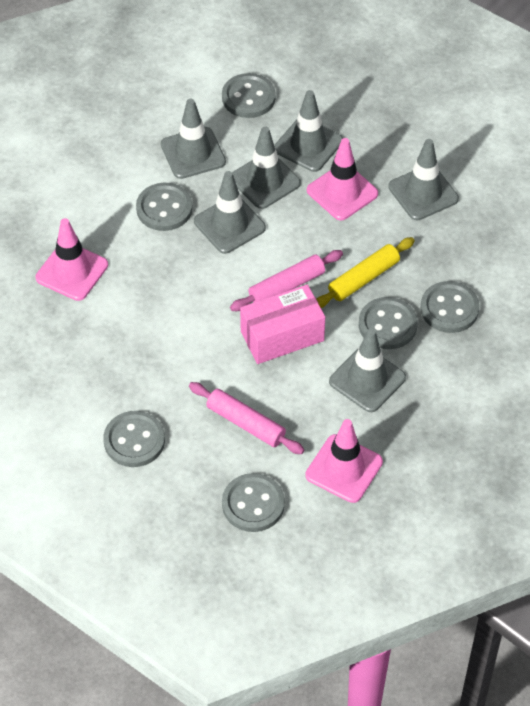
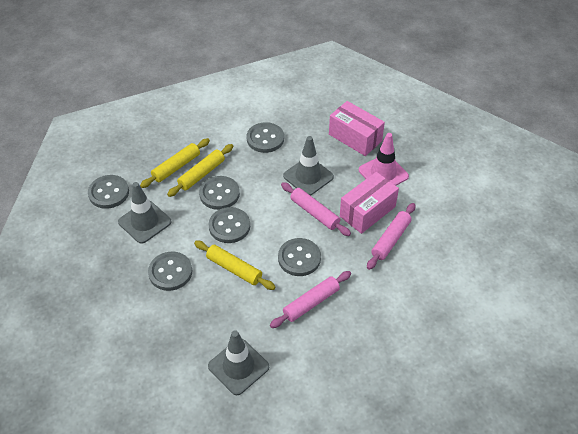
grey traffic cone: 6 -> 3
pink box: 1 -> 2
pink rolling pin: 2 -> 3
pink traffic cone: 3 -> 1
yellow rolling pin: 1 -> 3

